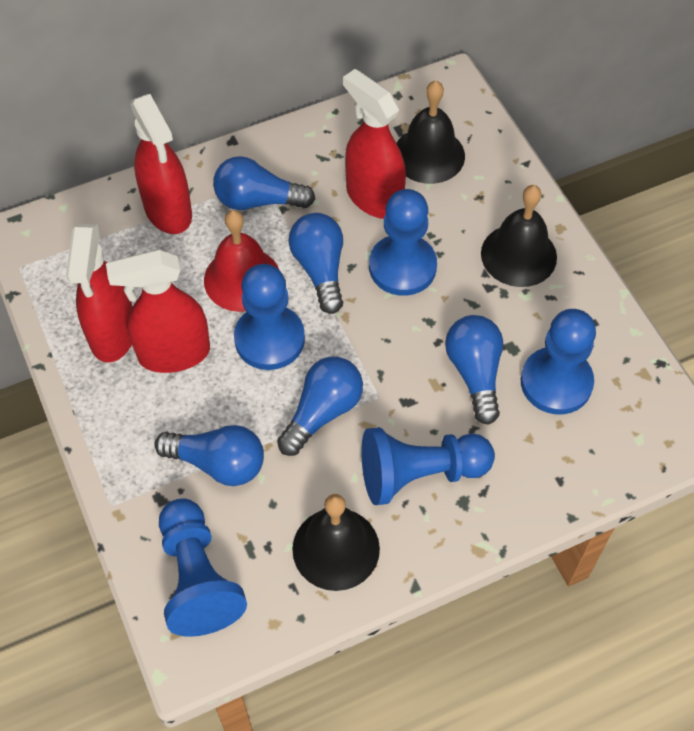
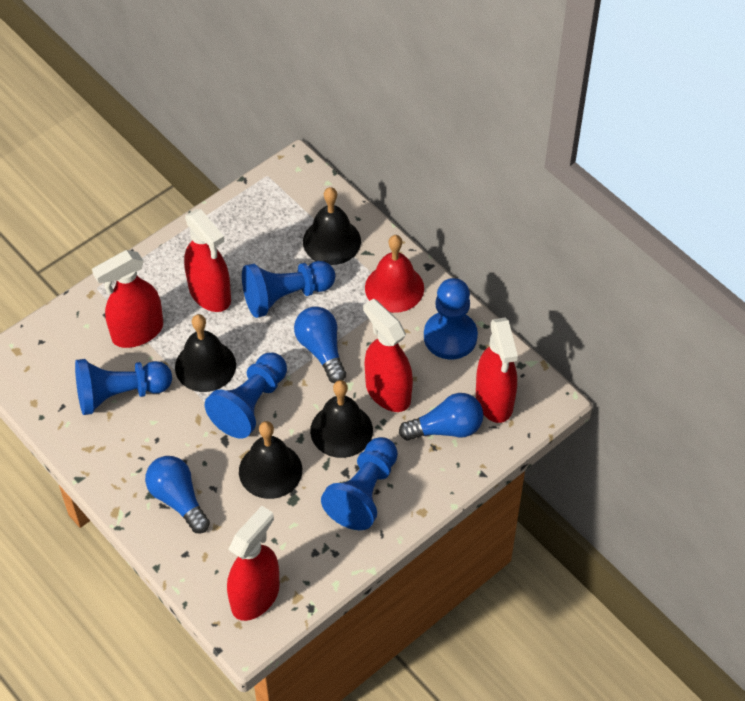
black bell: 3 -> 4
blue light bulb: 5 -> 3
red spray bottle: 4 -> 5

